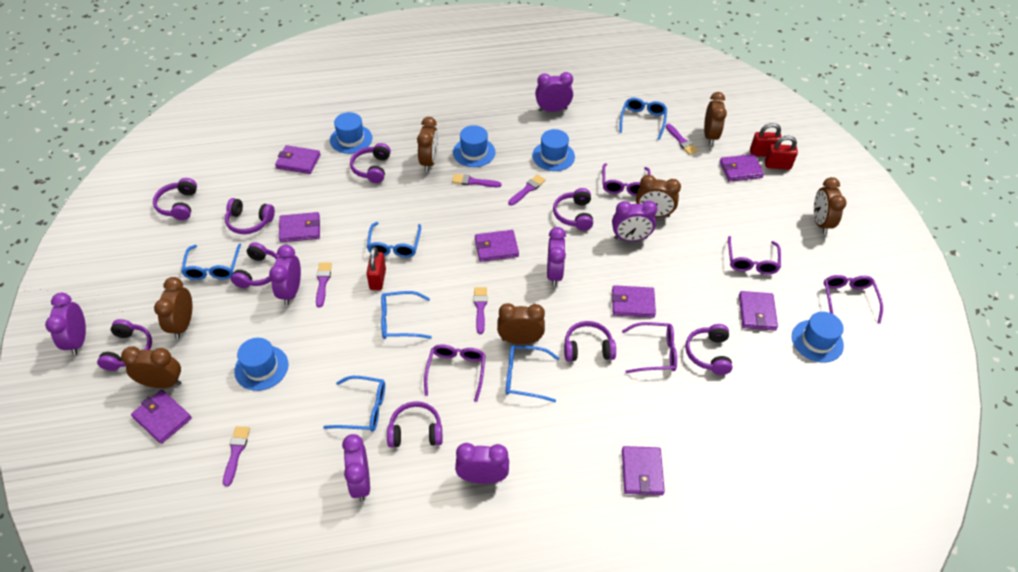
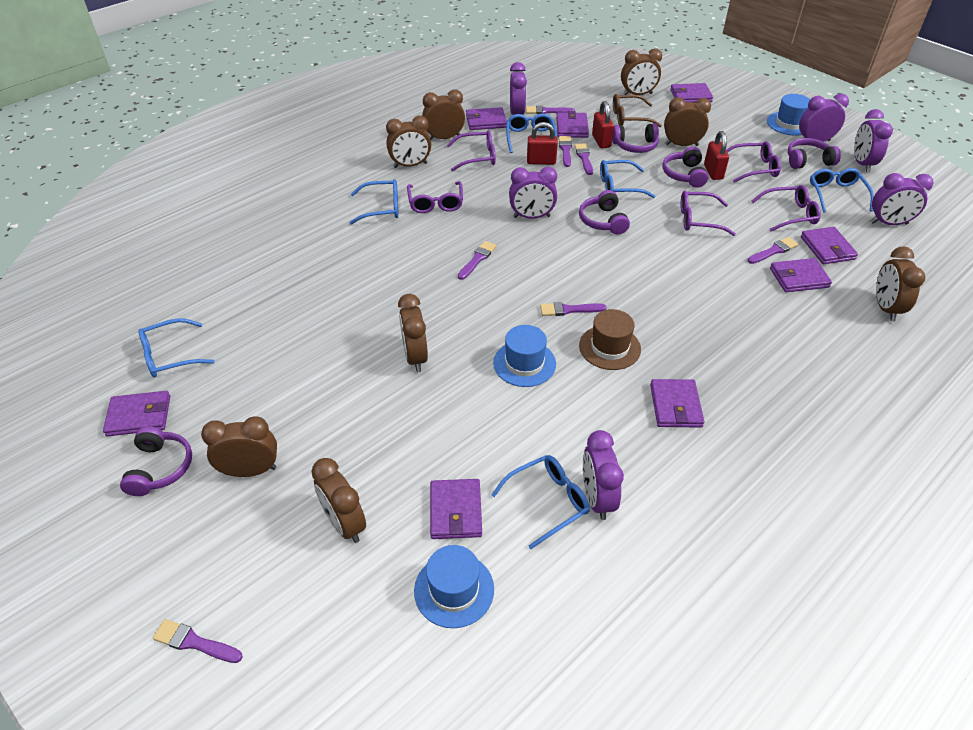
blue hat: 5 -> 3
brown clock: 7 -> 8
brown glasses: 0 -> 1
brown hat: 0 -> 1
purple brush: 6 -> 7
purple clock: 7 -> 6
purple headphones: 9 -> 5

